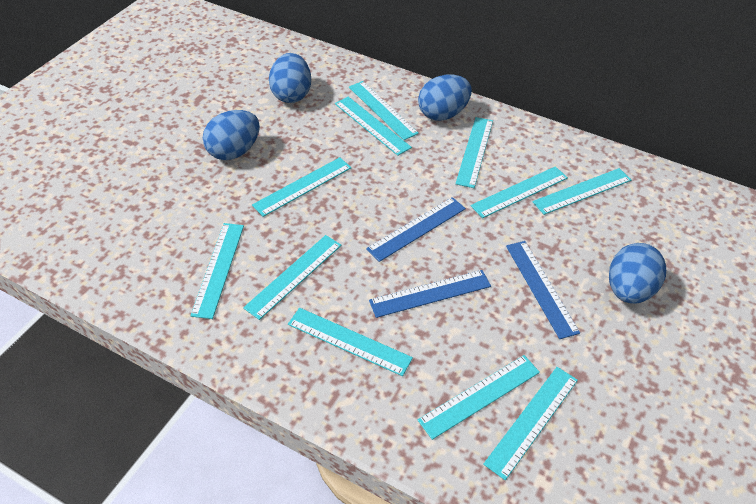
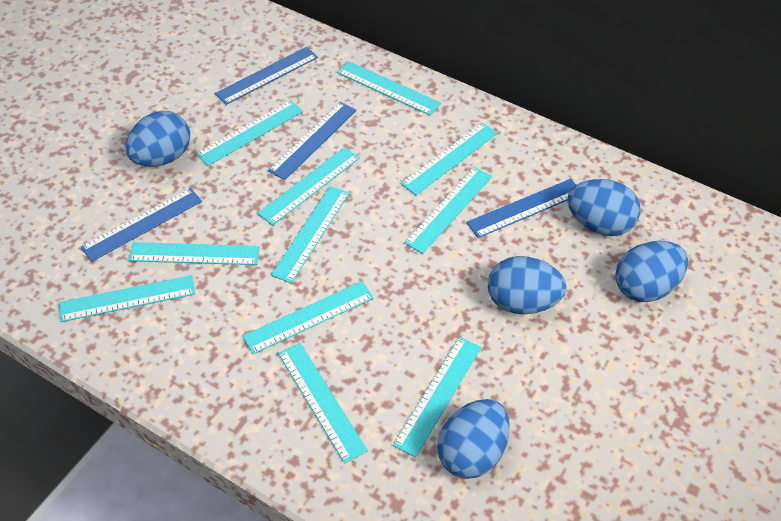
blue egg: 4 -> 5
blue ruler: 3 -> 4

